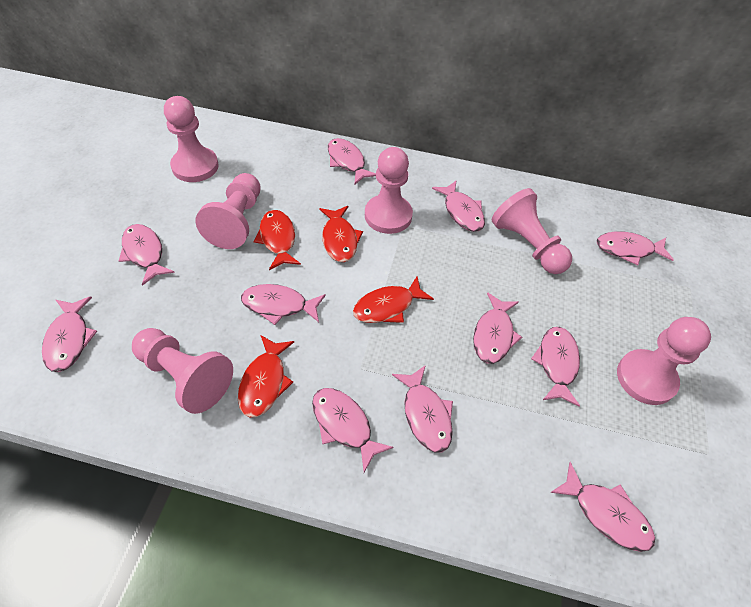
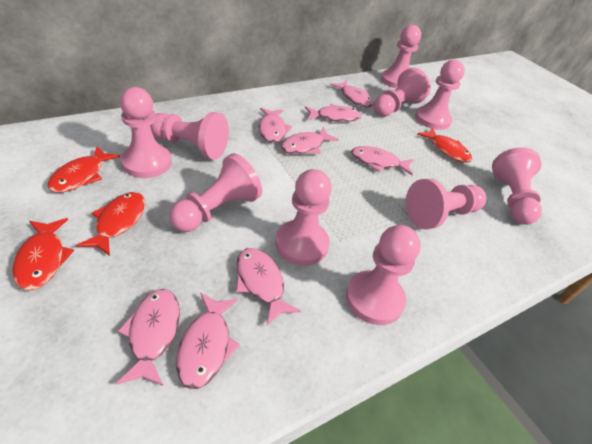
pink fish: 11 -> 8
pink pawn: 6 -> 10

